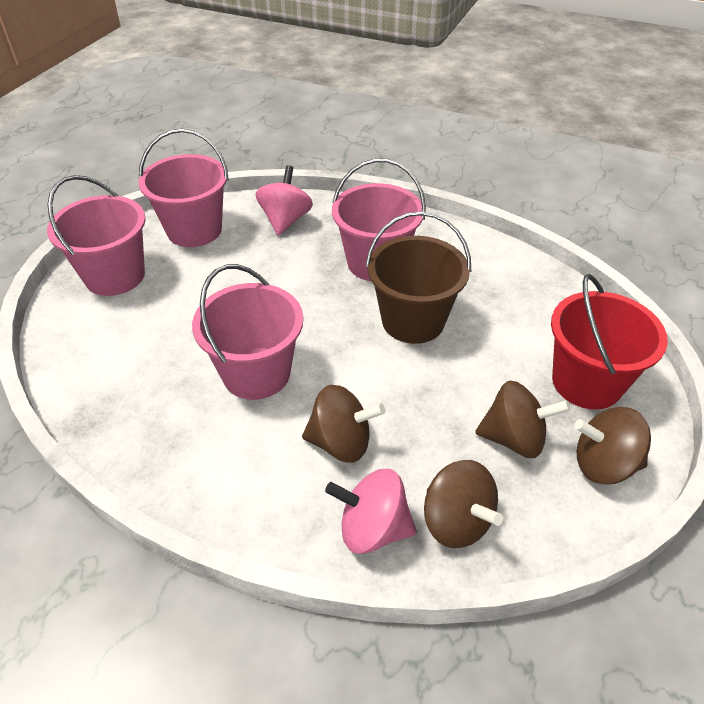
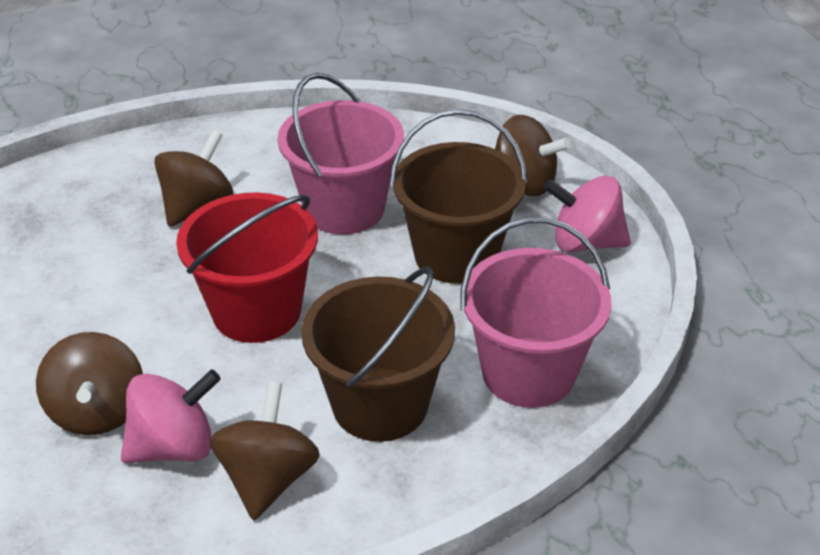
brown bucket: 1 -> 2
pink bucket: 4 -> 2

